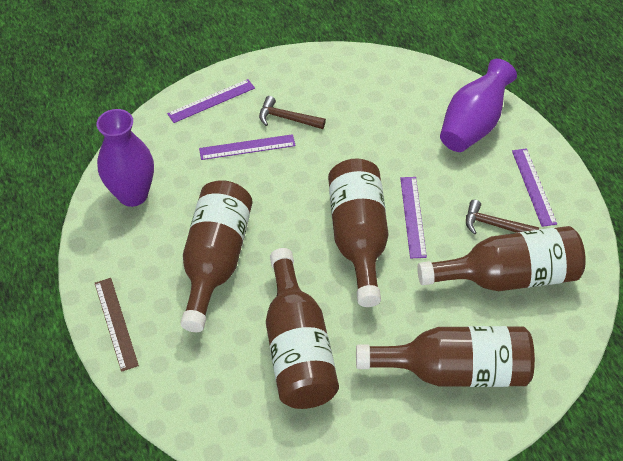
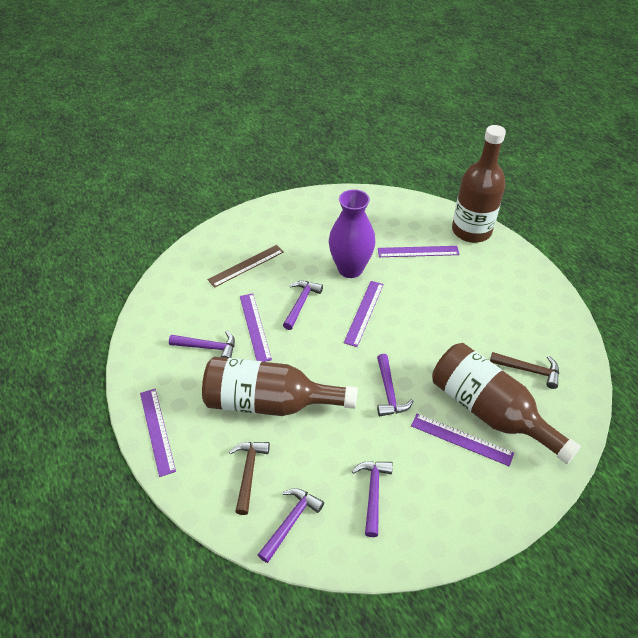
brown bottle: 5 -> 3
purple hammer: 0 -> 5
purple ruler: 4 -> 5
purple vase: 2 -> 1

